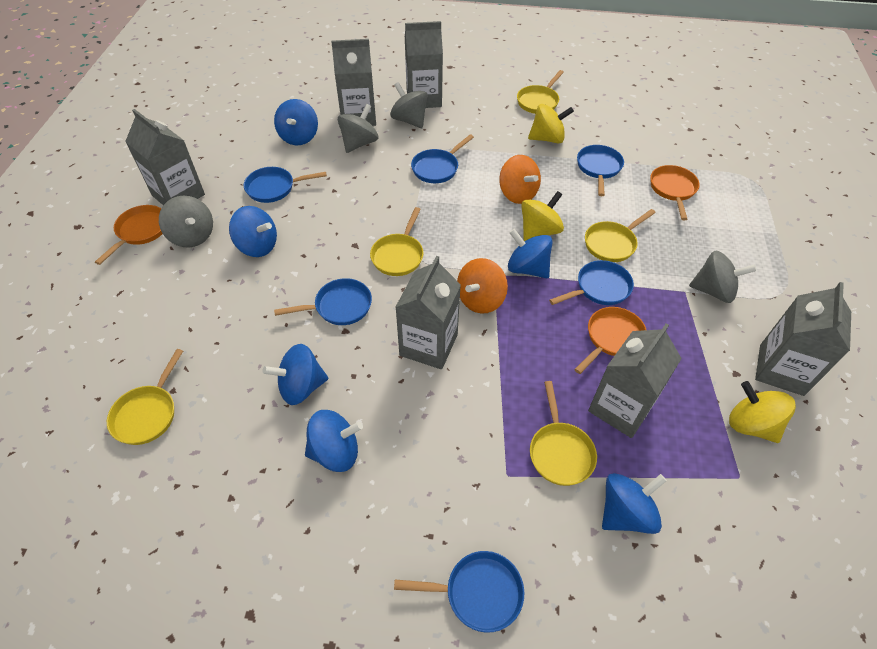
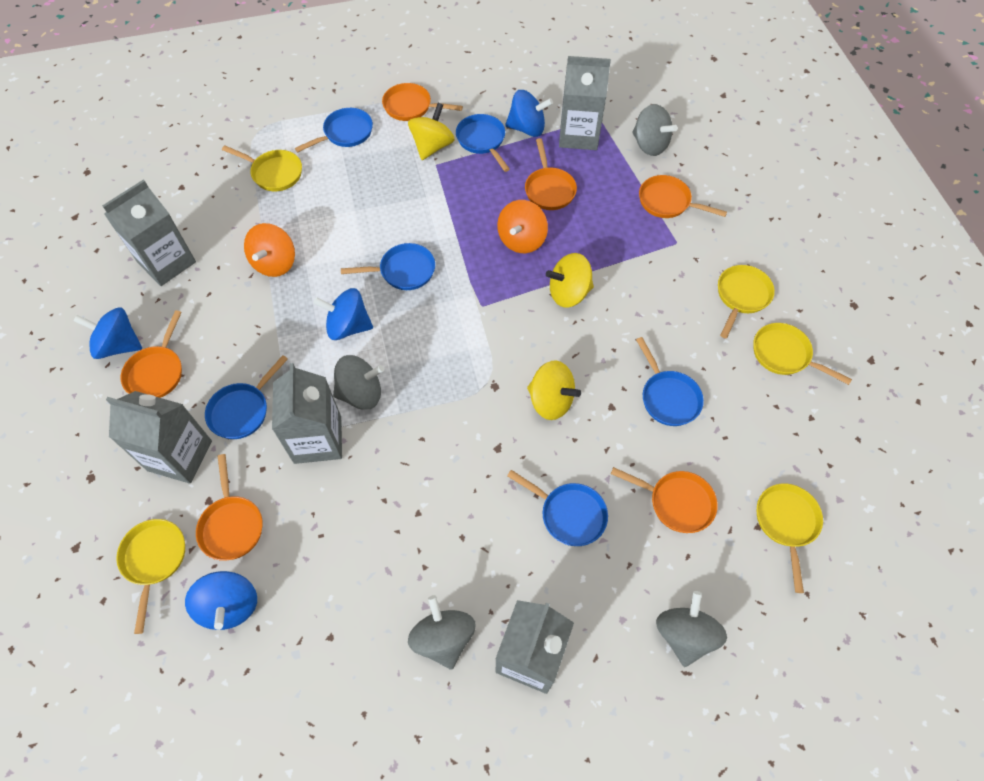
blue spinning top: 6 -> 4
grey carton: 6 -> 5
orange pan: 3 -> 6

